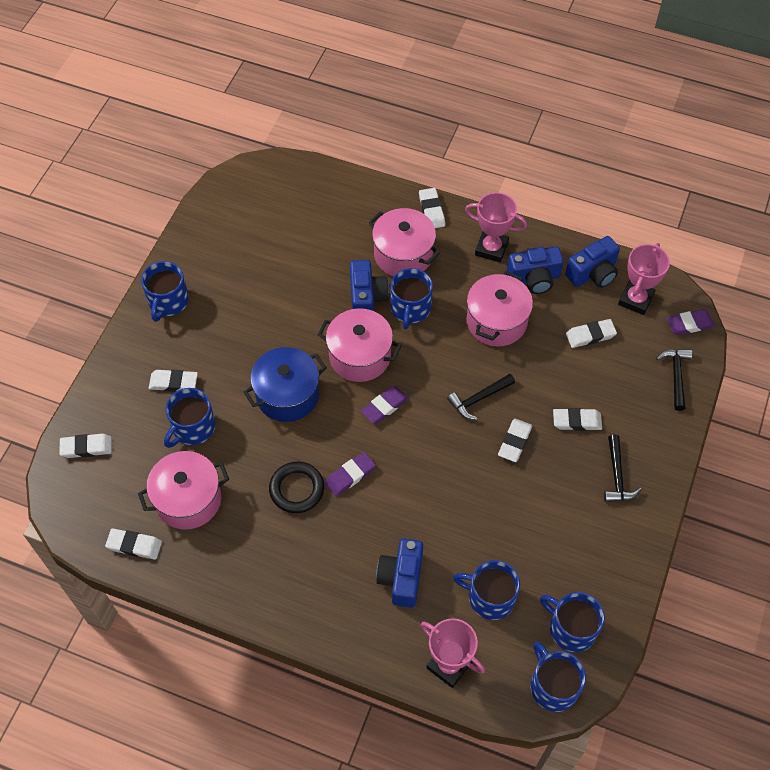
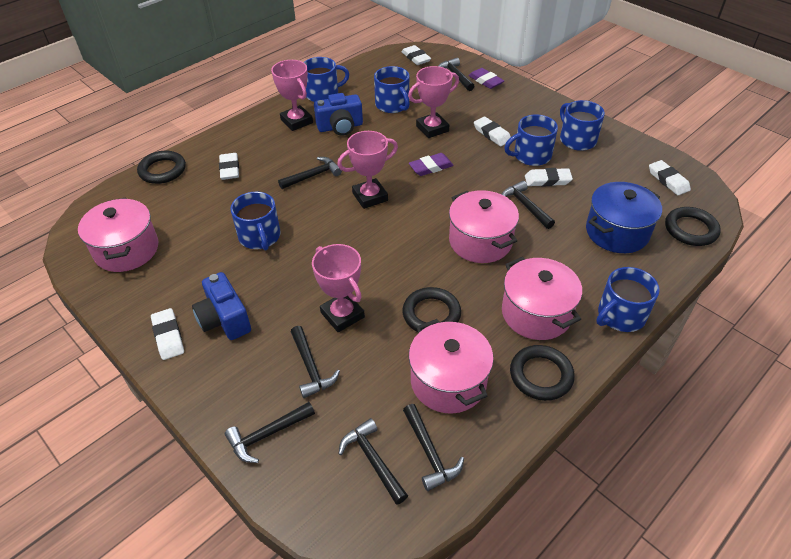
black hammer: 3 -> 7
black ring: 1 -> 4
blue camera: 4 -> 2
pink trophy: 3 -> 4
purple eraser: 3 -> 2
white eraser: 7 -> 6

